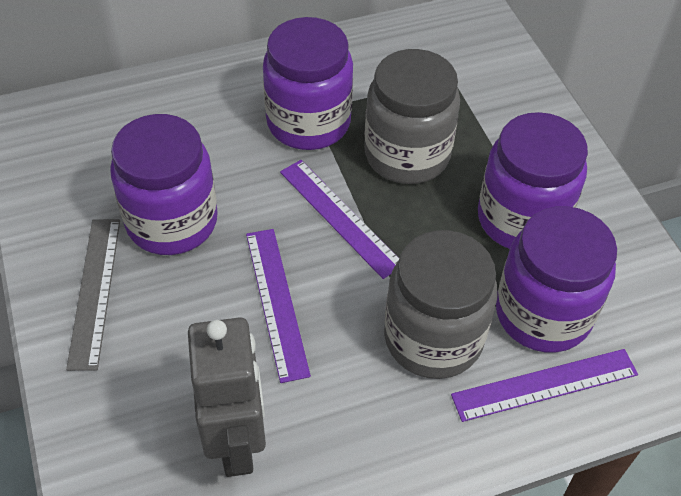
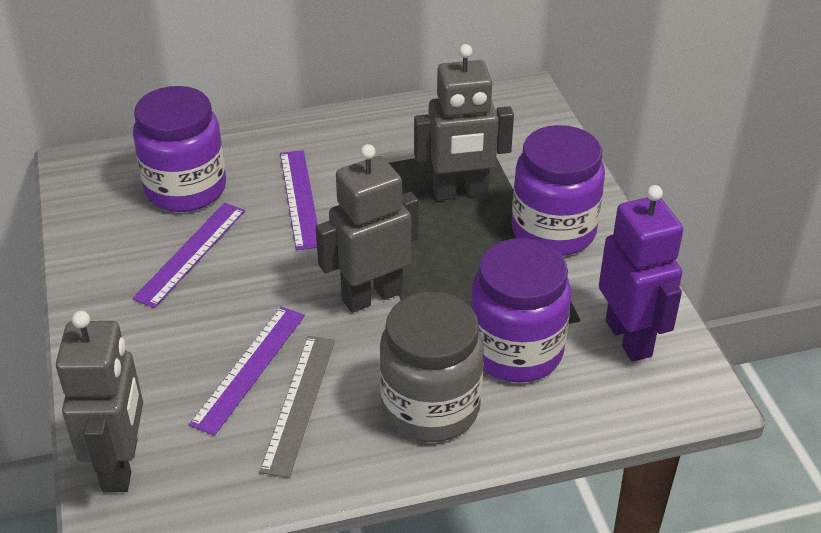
grey jar: 2 -> 1
grey robot: 1 -> 3
purple jar: 4 -> 3
purple robot: 0 -> 1

